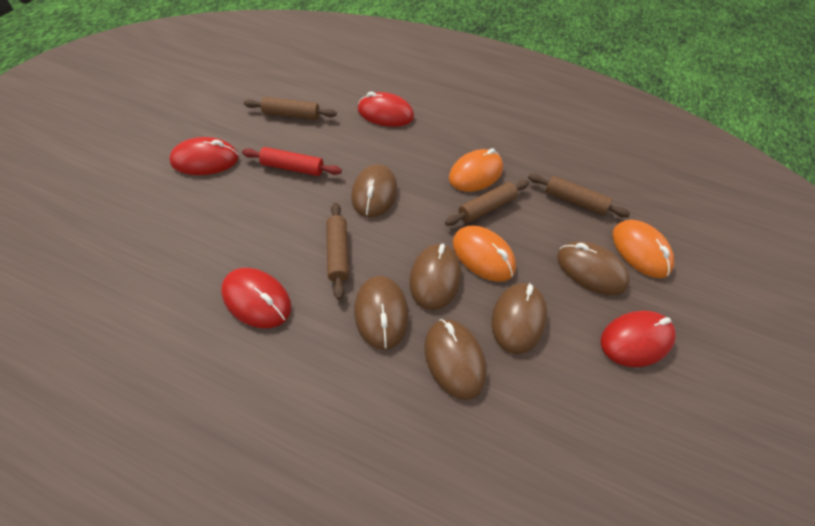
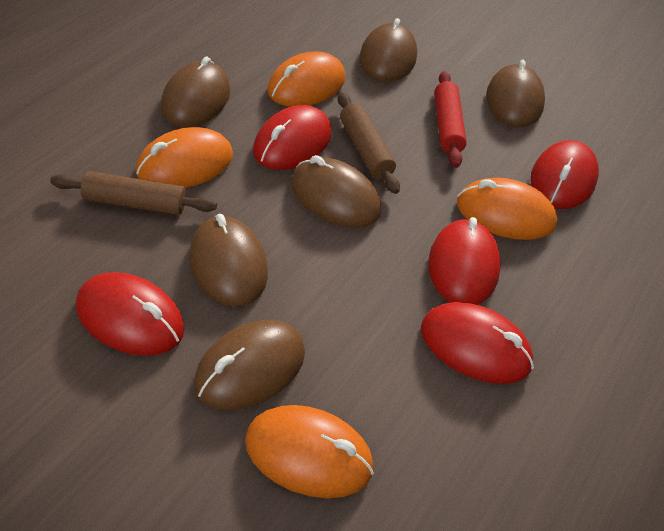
brown rolling pin: 4 -> 2
orange mouse: 3 -> 4
red mouse: 4 -> 5

